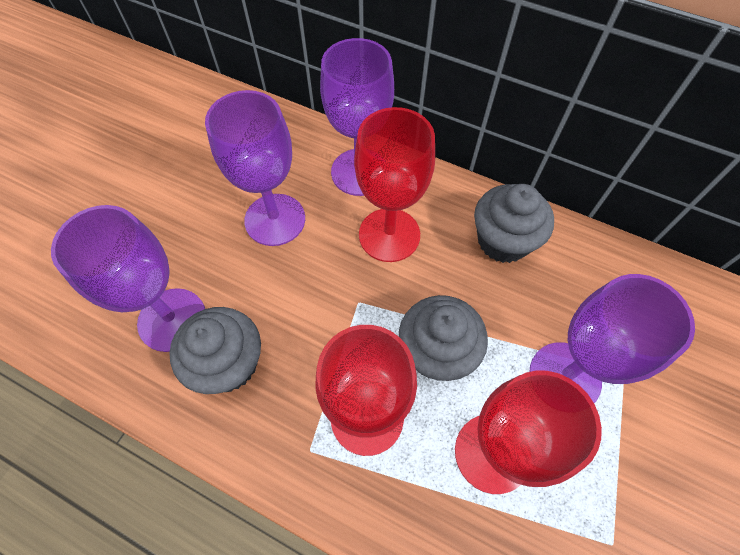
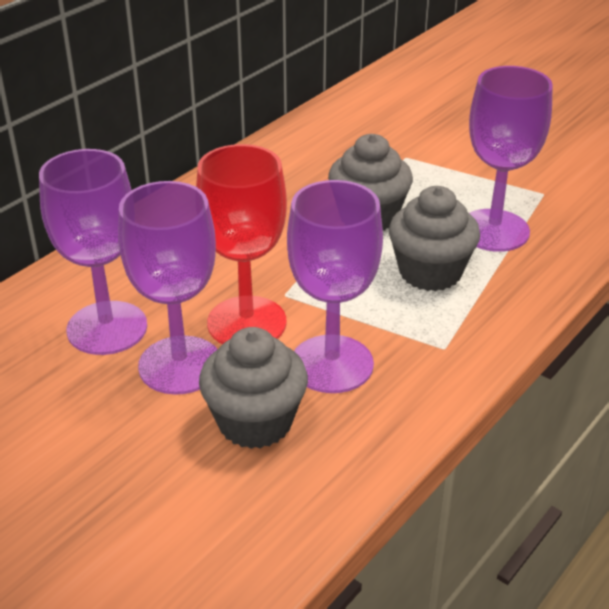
red goblet: 3 -> 1

